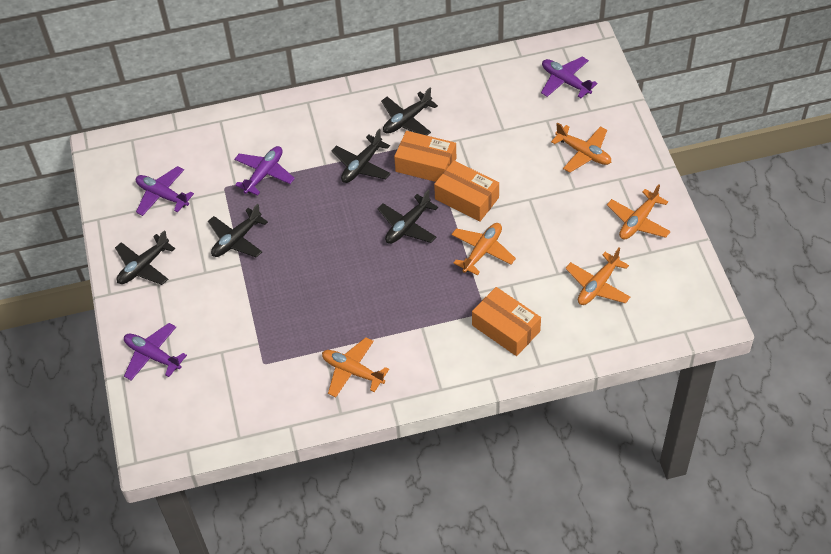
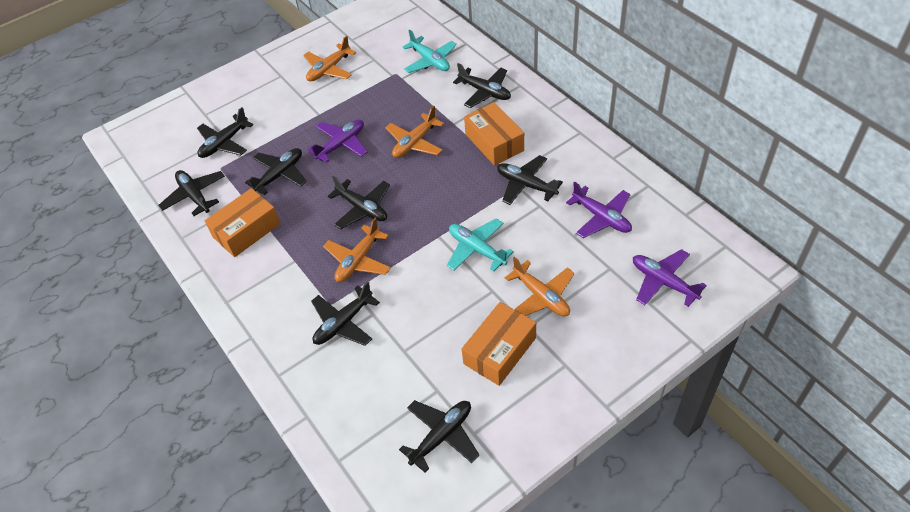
black plane: 5 -> 8
orange plane: 5 -> 4
purple plane: 4 -> 3
turquoise plane: 0 -> 2

